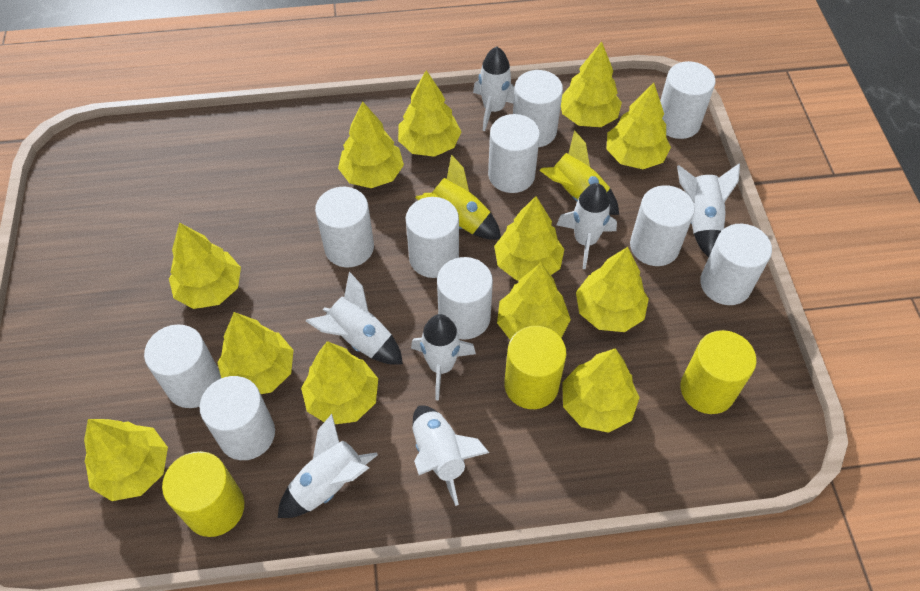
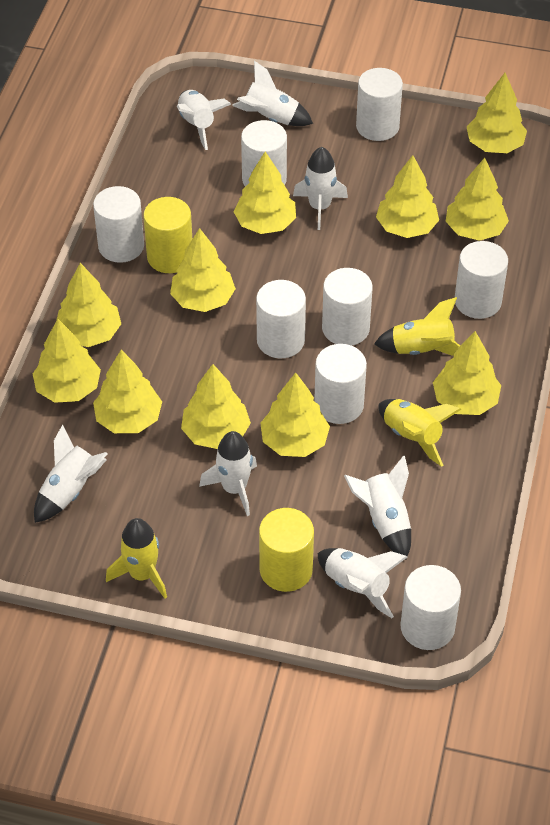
white cylinder: 10 -> 8
yellow cylinder: 3 -> 2
yellow rocket: 2 -> 3
yellow tree: 12 -> 11

